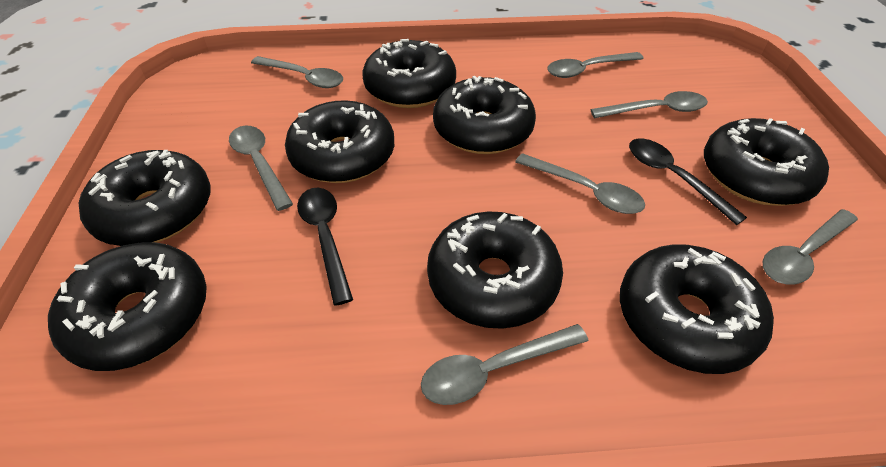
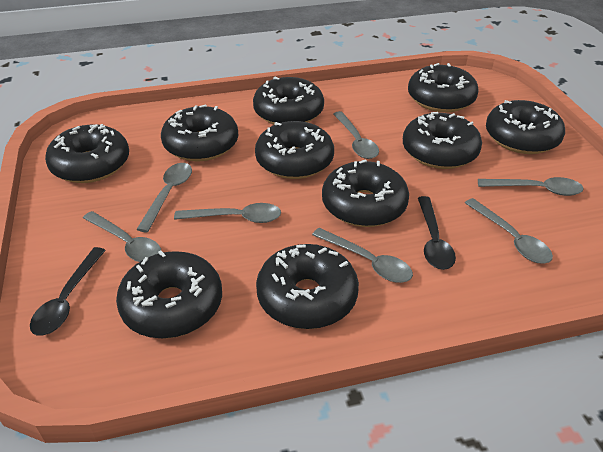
black donut: 8 -> 10

